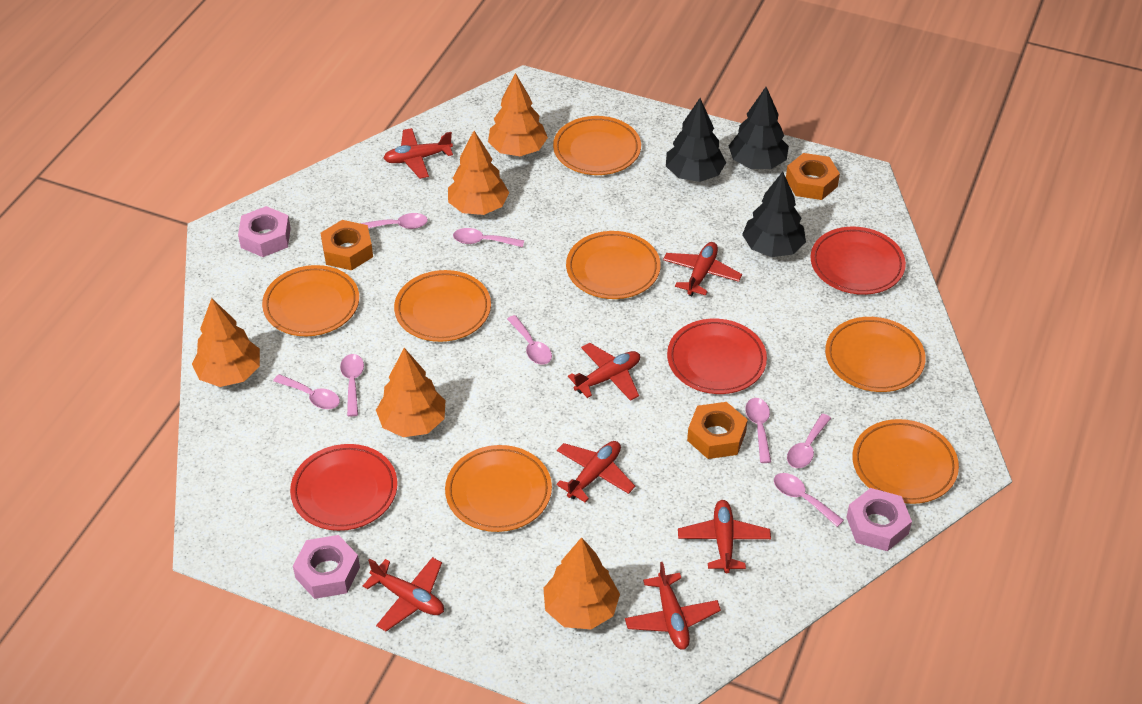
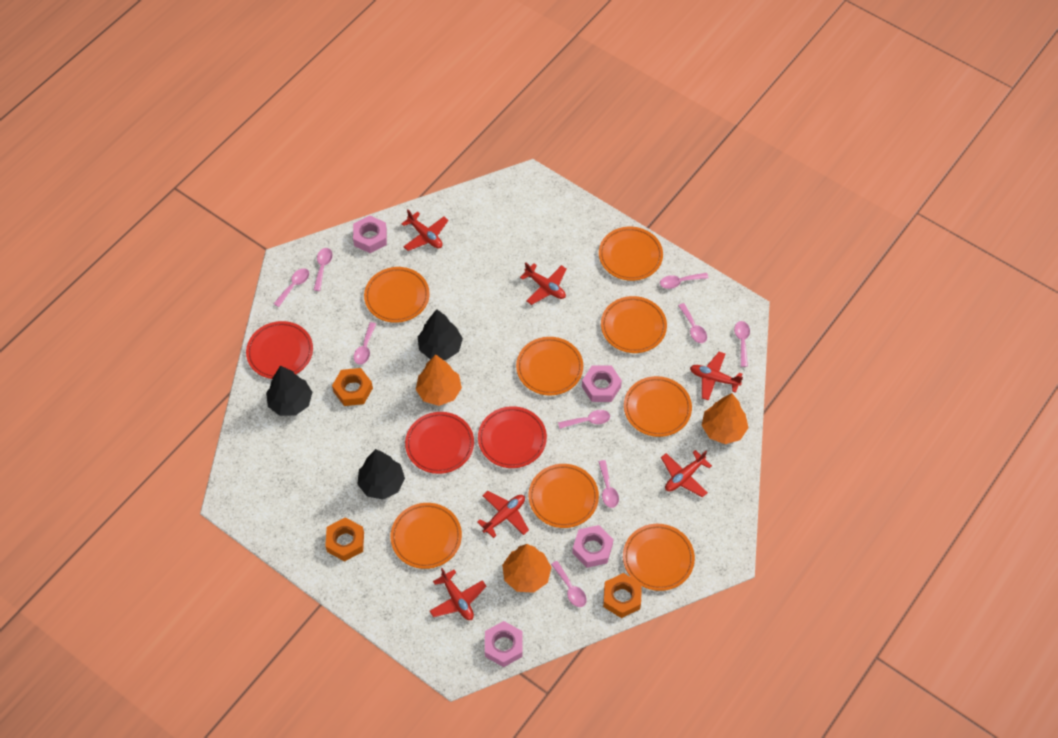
orange plate: 7 -> 8
orange tree: 5 -> 3
pink nut: 3 -> 4
pink spoon: 8 -> 9
red plane: 7 -> 6

